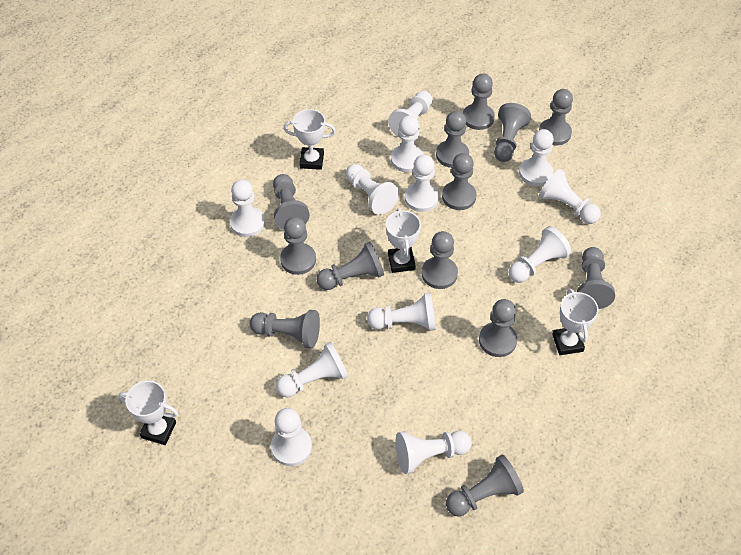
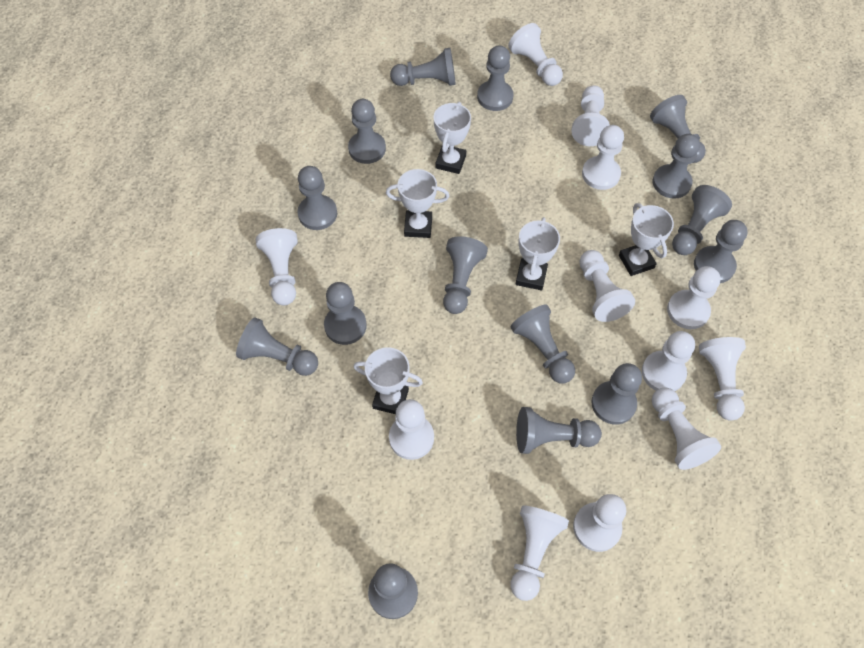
grey pawn: 13 -> 15
white trophy: 4 -> 5

